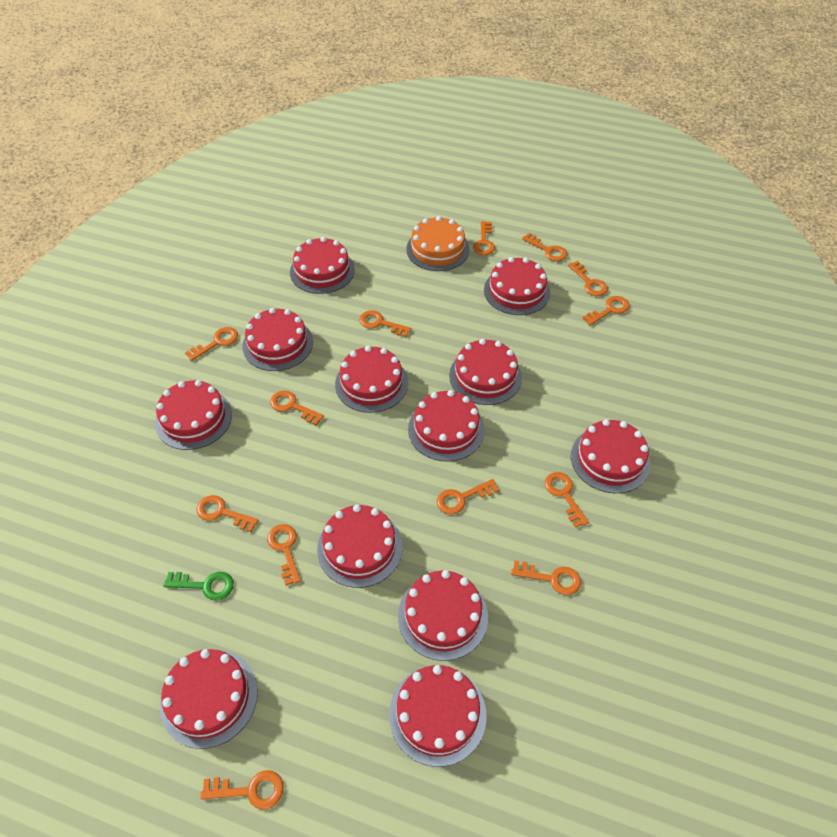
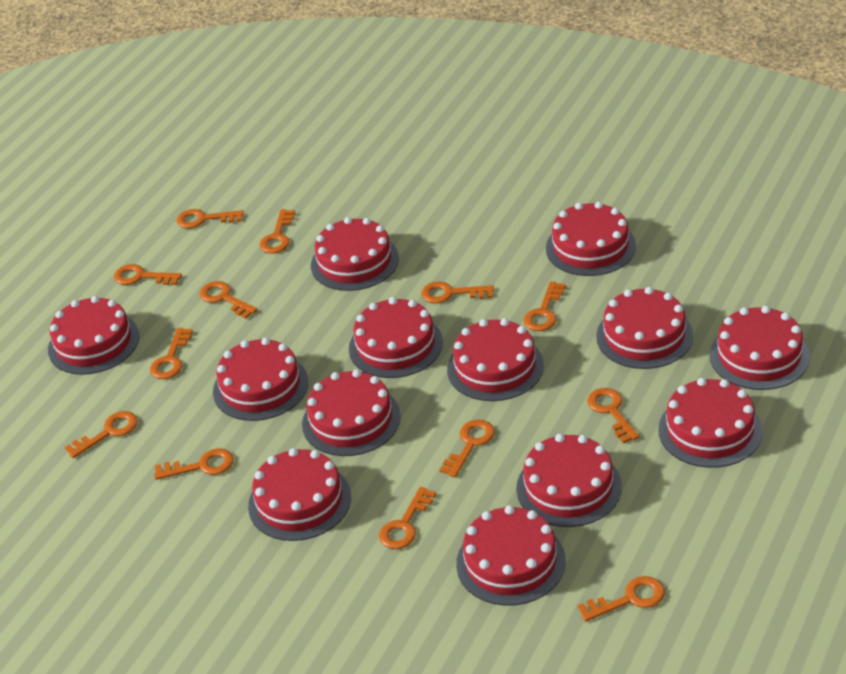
green key: 1 -> 0
orange cake: 1 -> 0
red cake: 12 -> 13

